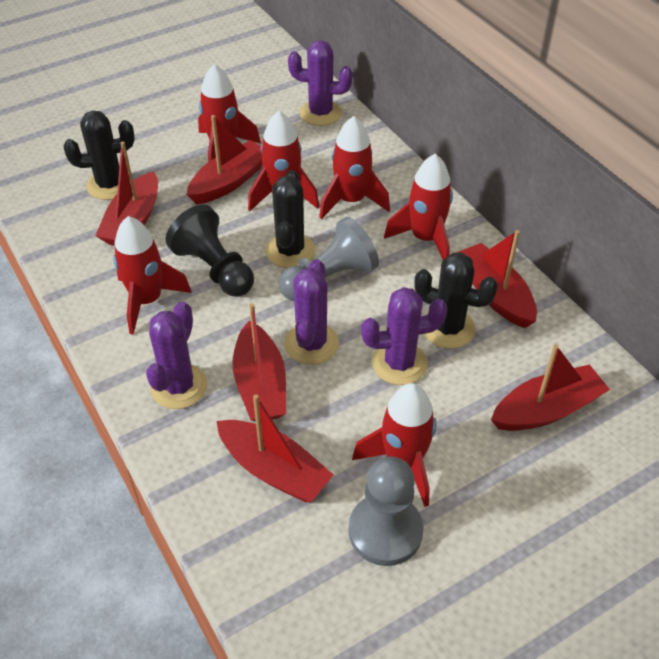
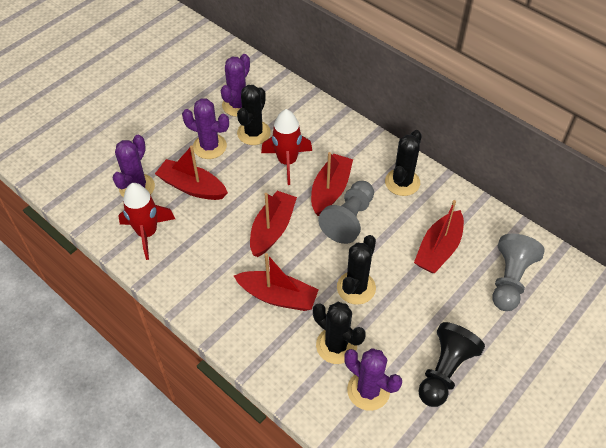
black cactus: 3 -> 4
red boat: 6 -> 5
red rocket: 6 -> 2

